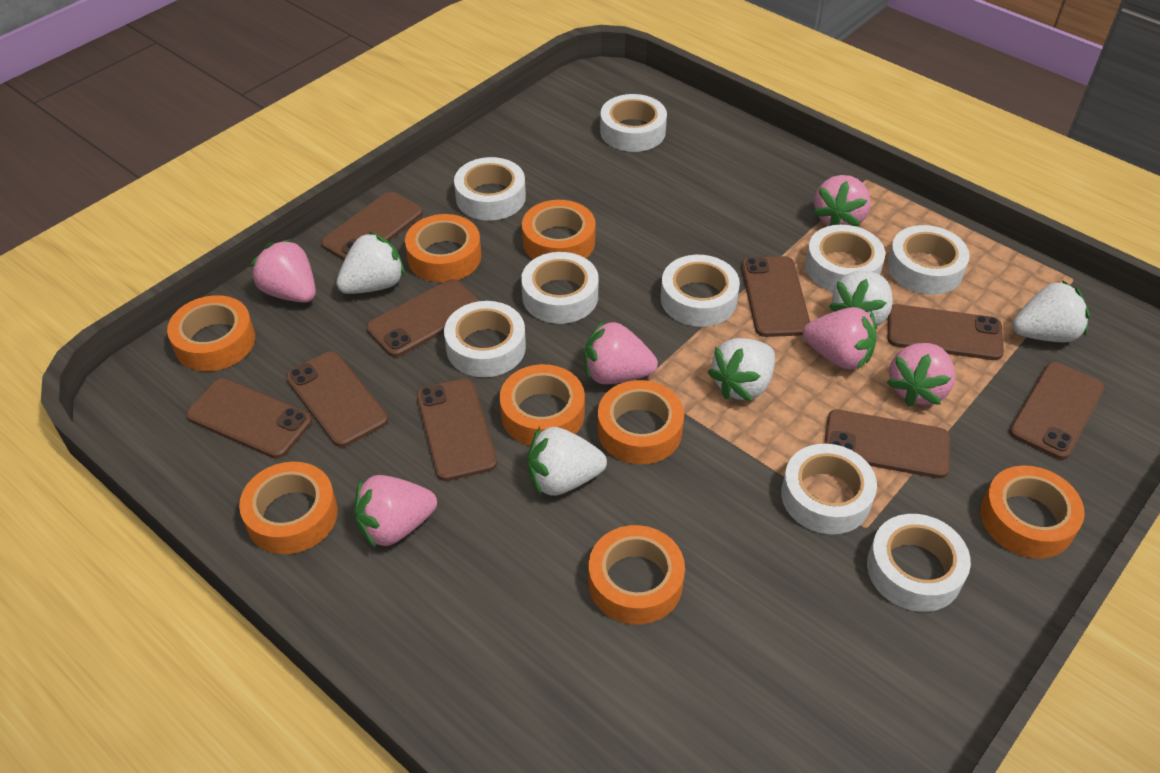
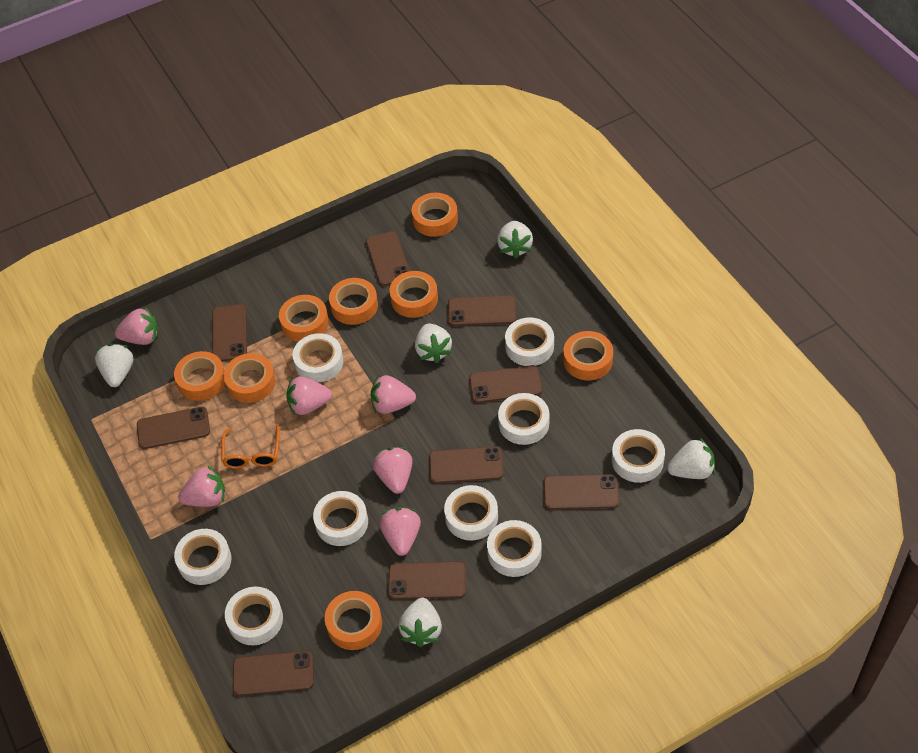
orange glasses: 0 -> 1

